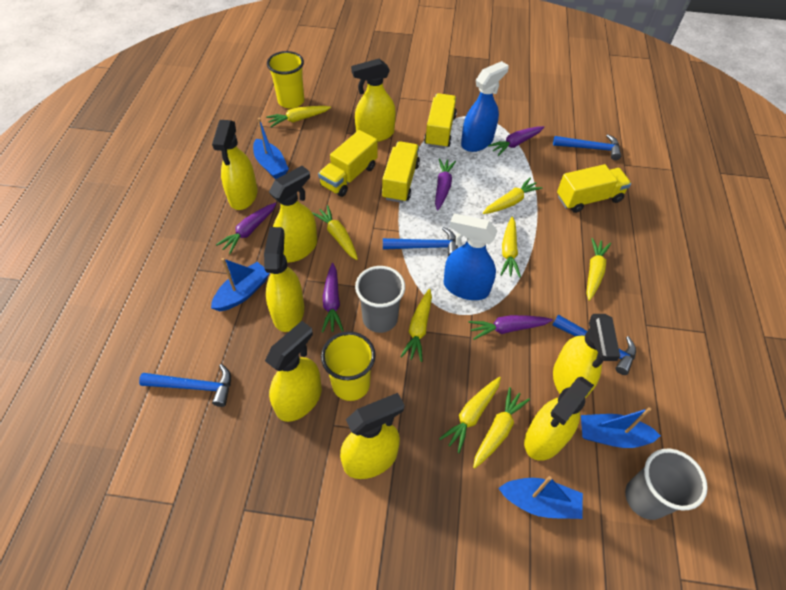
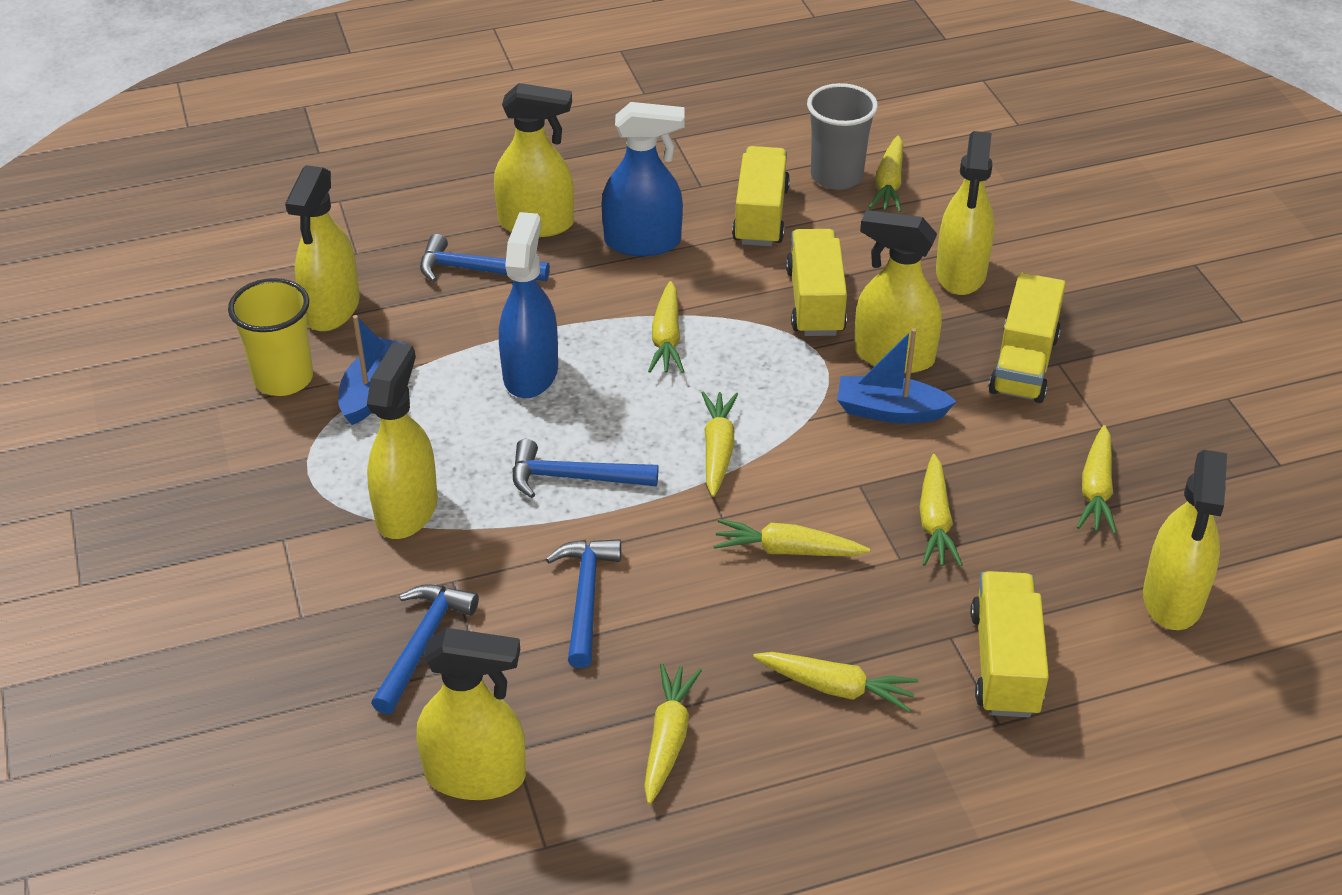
blue boat: 4 -> 2
grey cup: 2 -> 1
purple carrot: 5 -> 0
yellow cup: 2 -> 1
yellow spray bottle: 8 -> 7

